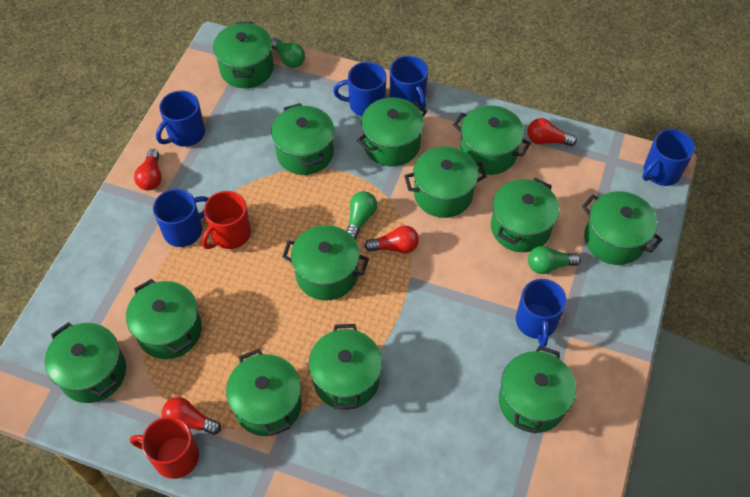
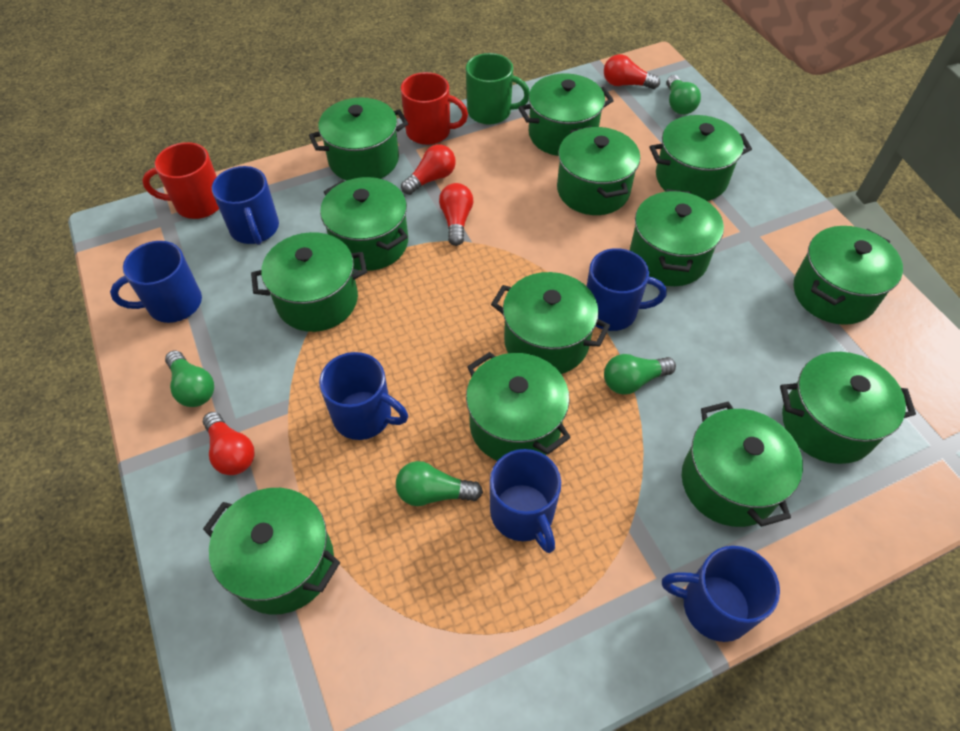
green light bulb: 3 -> 4
green mug: 0 -> 1

